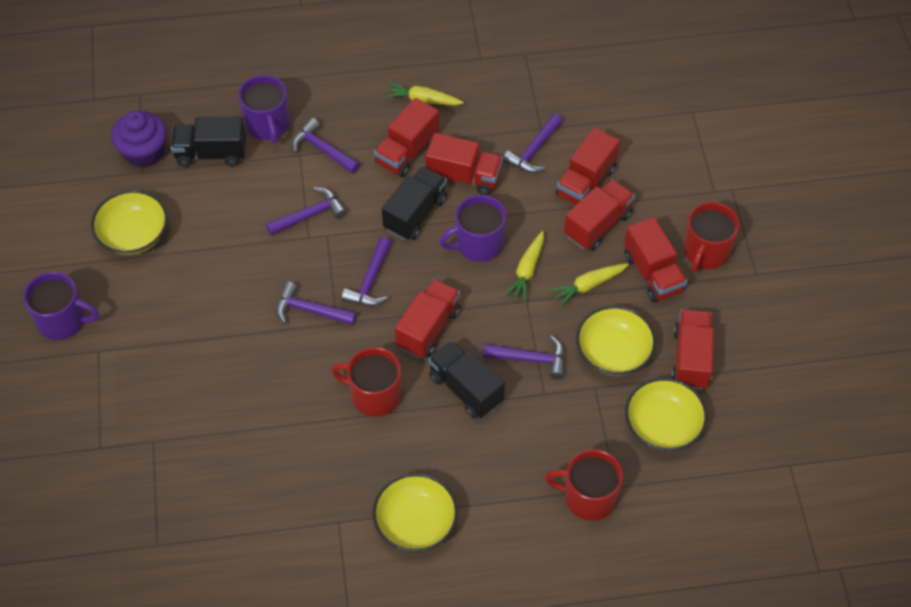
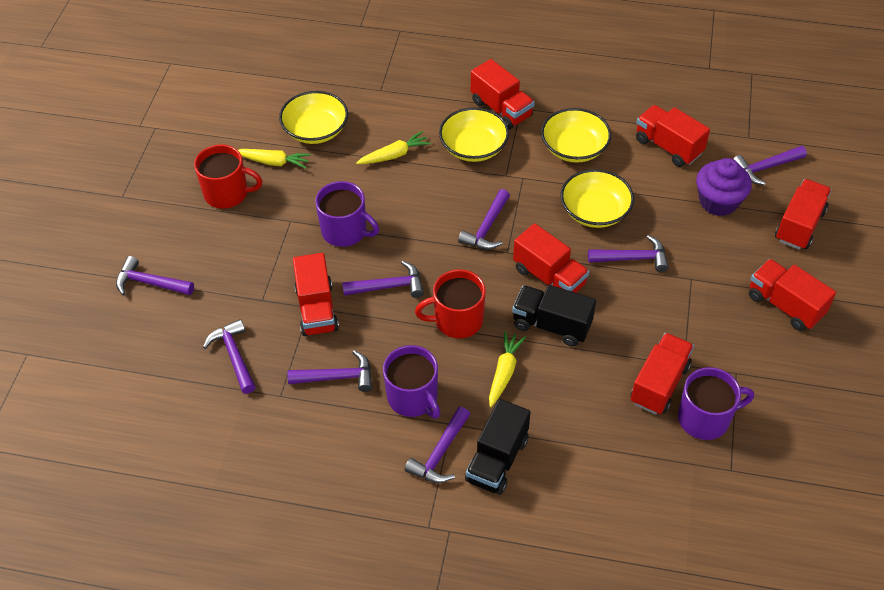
black truck: 3 -> 2
purple hammer: 6 -> 8
red mug: 3 -> 2

